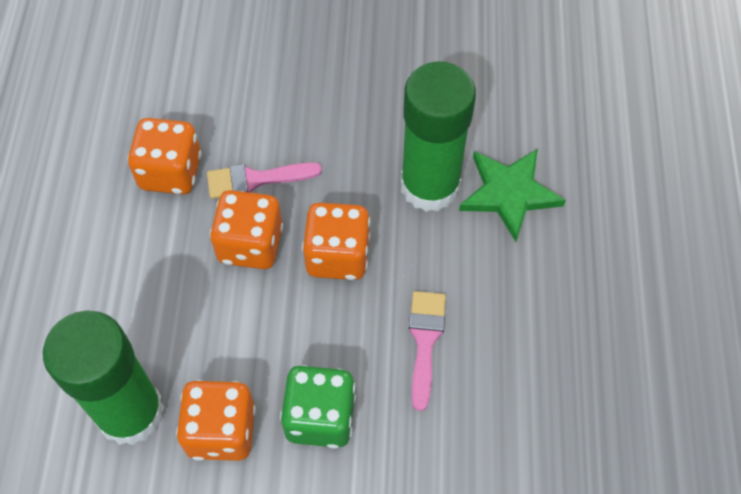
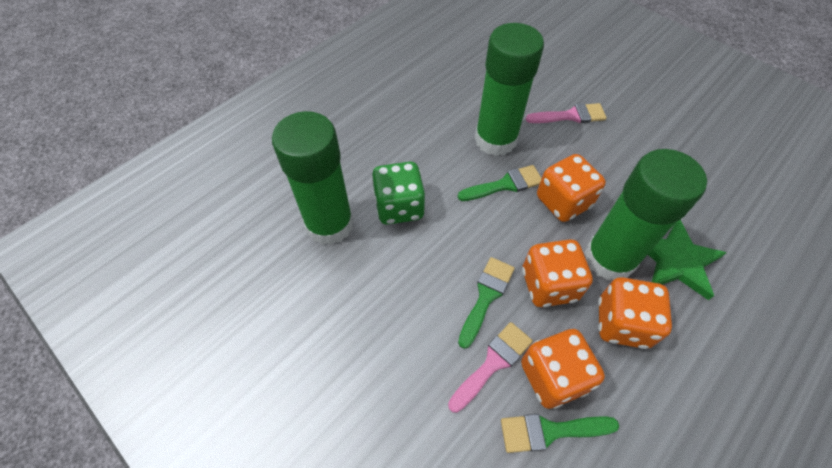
green brush: 0 -> 3
green glue stick: 2 -> 3

